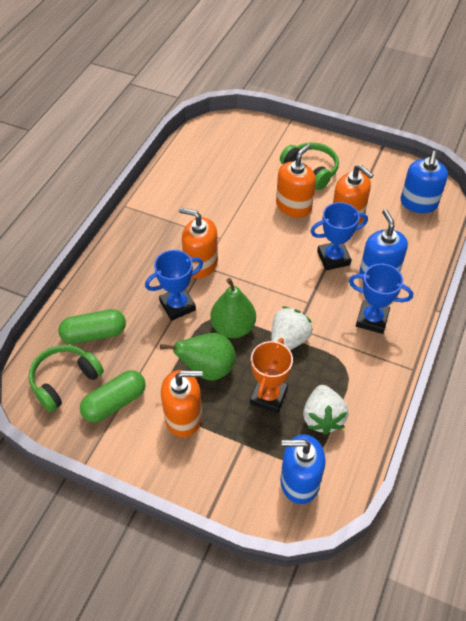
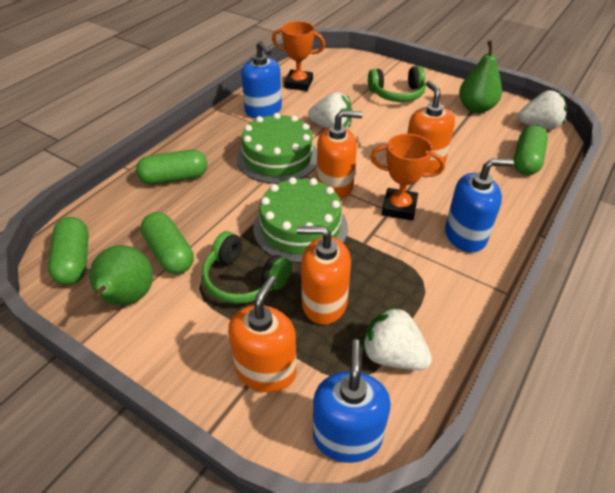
blue trophy: 3 -> 0
green cake: 0 -> 2
green capsule: 2 -> 4
orange trophy: 1 -> 2
white strawberry: 2 -> 3

